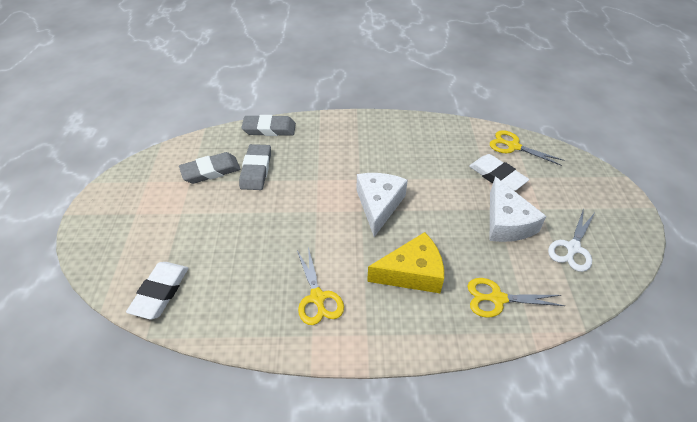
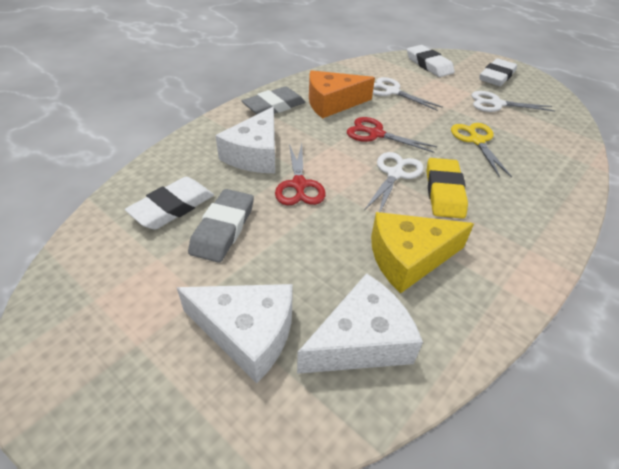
grey eraser: 3 -> 2
orange cheese: 0 -> 1
red scissors: 0 -> 2
white cheese: 2 -> 3
white eraser: 2 -> 3
white scissors: 1 -> 3
yellow eraser: 0 -> 1
yellow scissors: 3 -> 1

